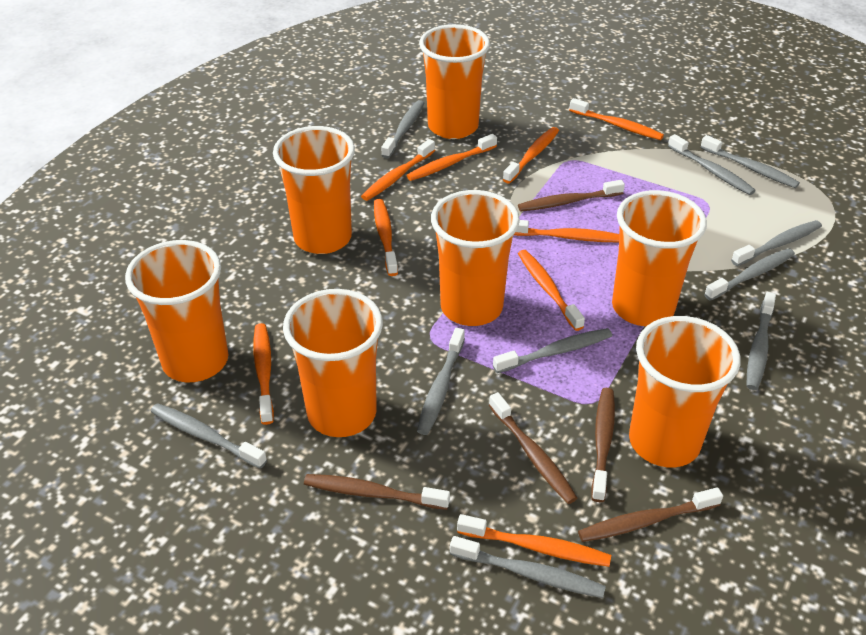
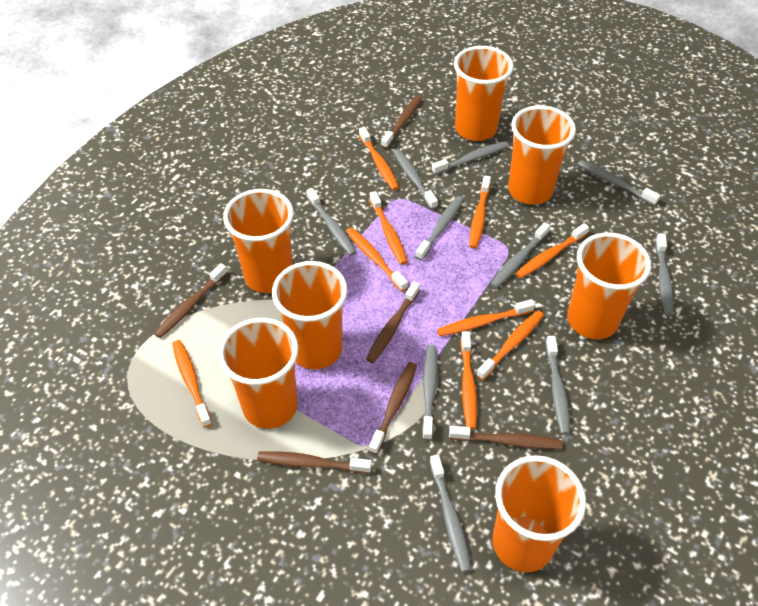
brown toothbrush: 5 -> 6

